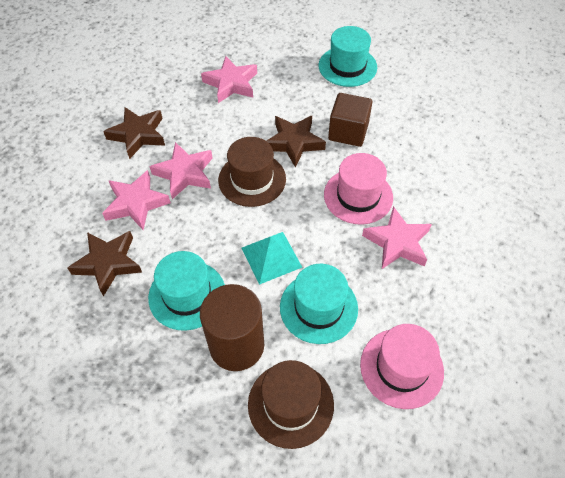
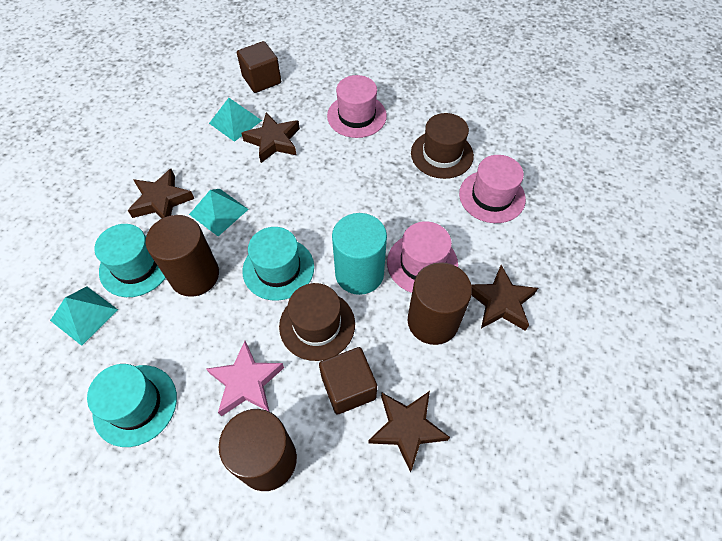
brown cube: 1 -> 2
brown cylinder: 1 -> 3
brown star: 3 -> 4
pink hat: 2 -> 3
pink star: 4 -> 1
turquoise cylinder: 0 -> 1
turquoise pyramid: 1 -> 3

